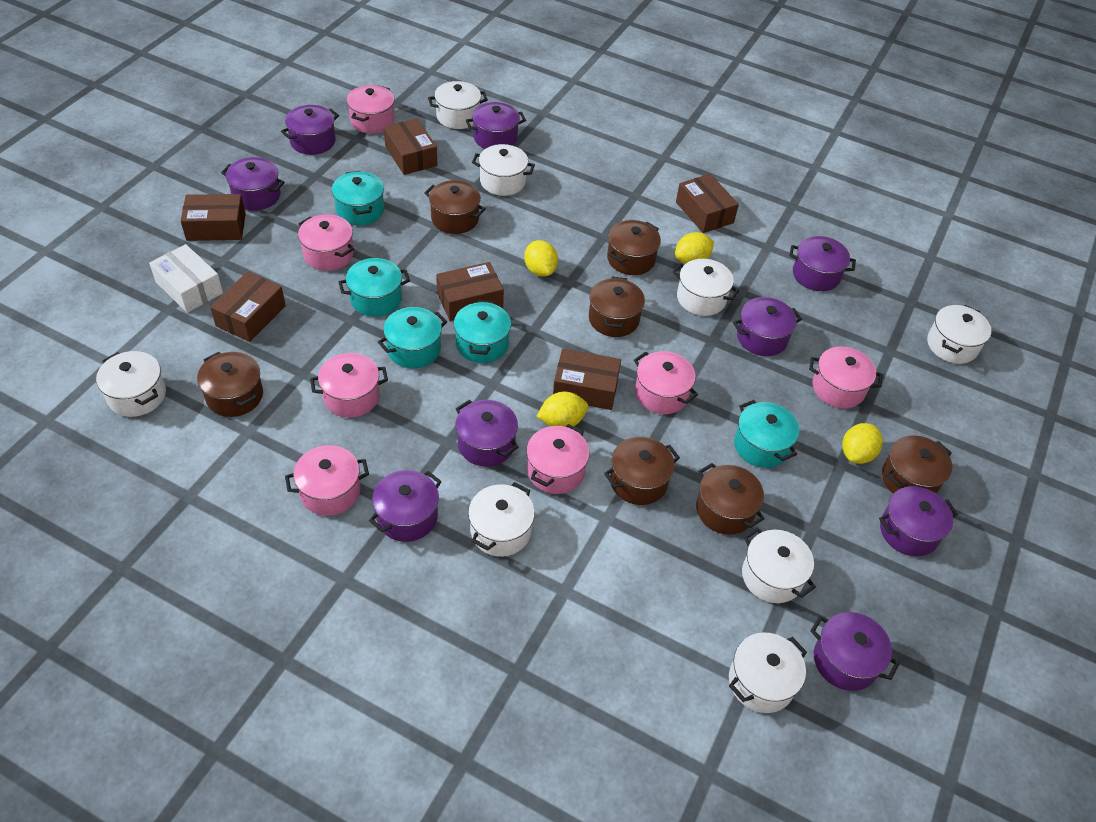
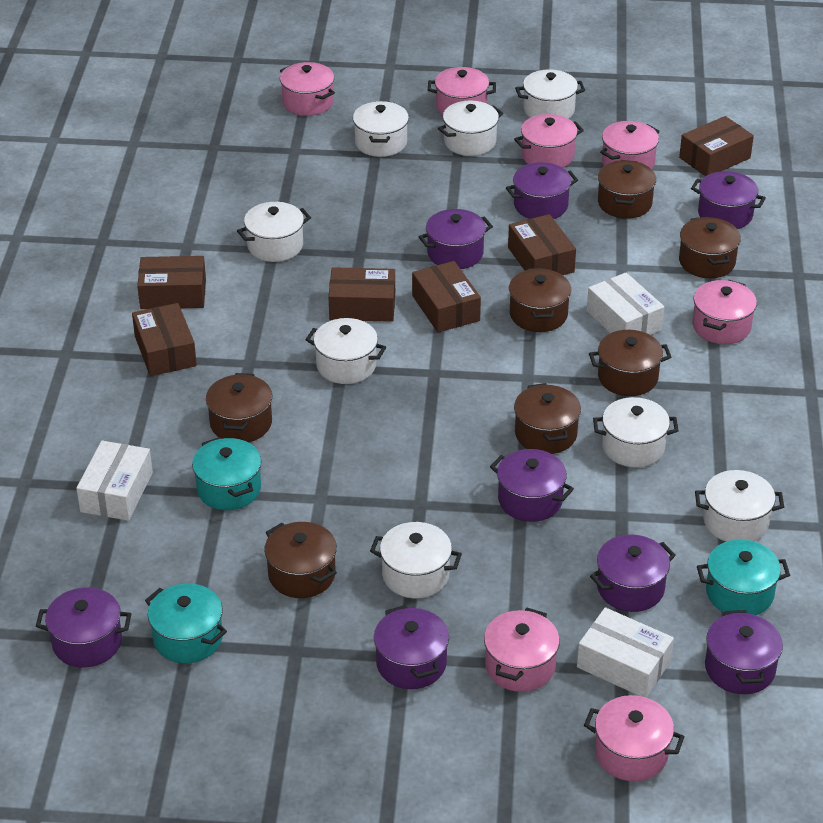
purple pot: 9 -> 8
turquoise pot: 5 -> 3
white box: 1 -> 3
yellow lemon: 4 -> 0

